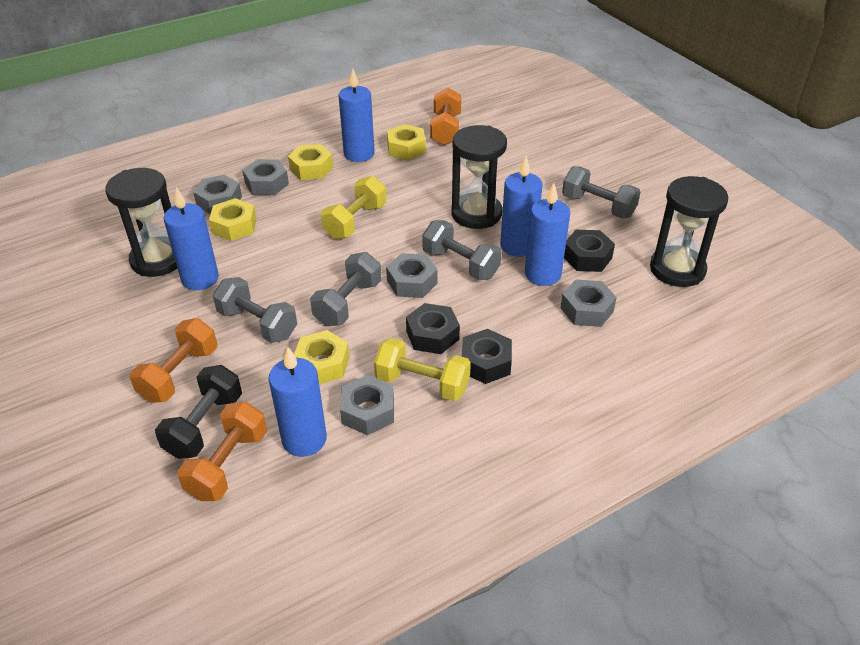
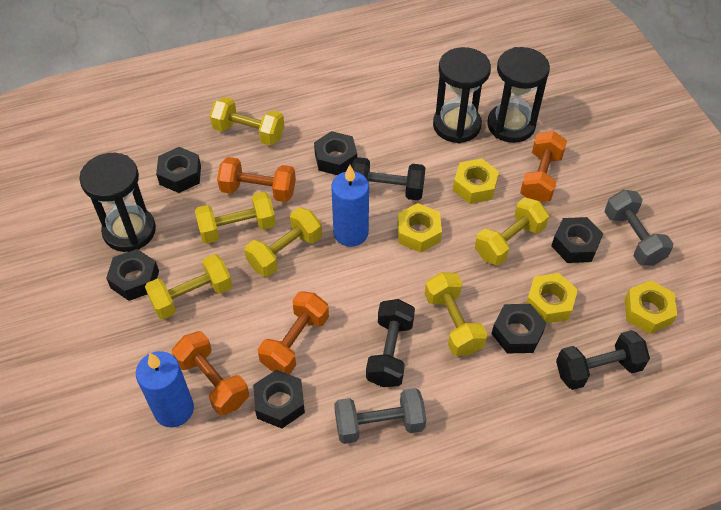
black dumbbell: 1 -> 3
black nut: 3 -> 6
blue candle: 5 -> 2
grey dumbbell: 4 -> 2
grey nut: 5 -> 0
orange dumbbell: 3 -> 4
yellow dumbbell: 2 -> 6

